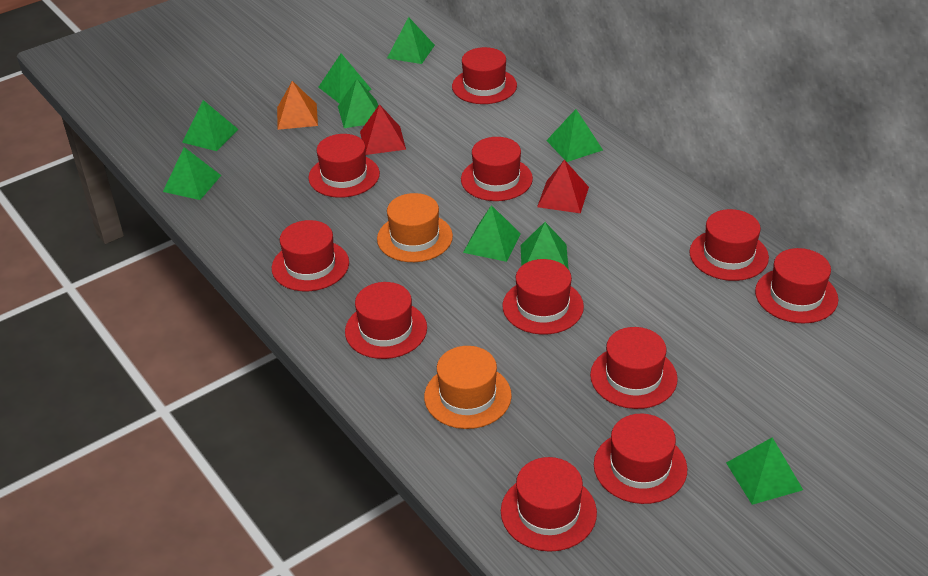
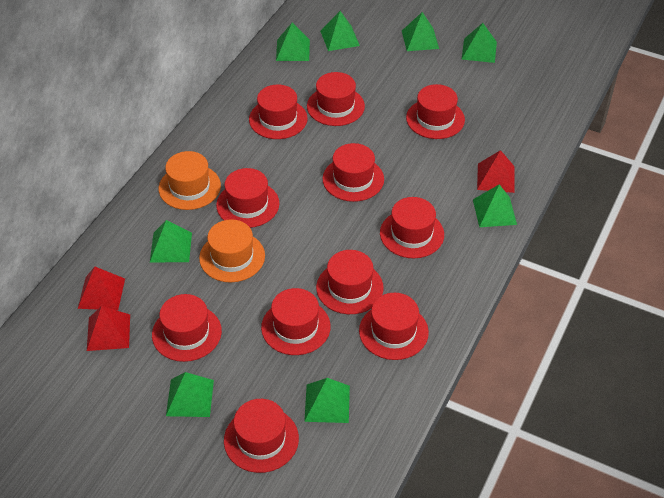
green pyramid: 9 -> 8
orange pyramid: 1 -> 0
red pyramid: 2 -> 3

